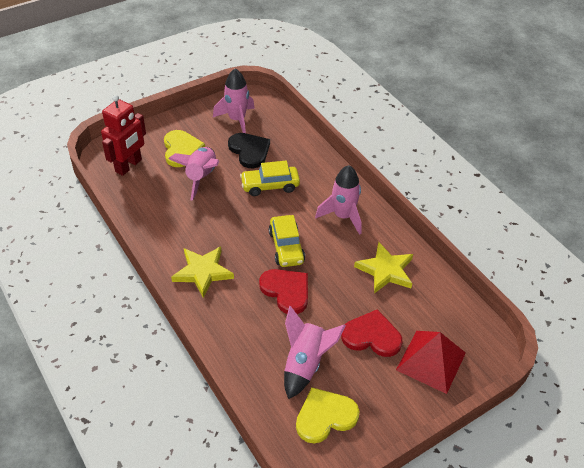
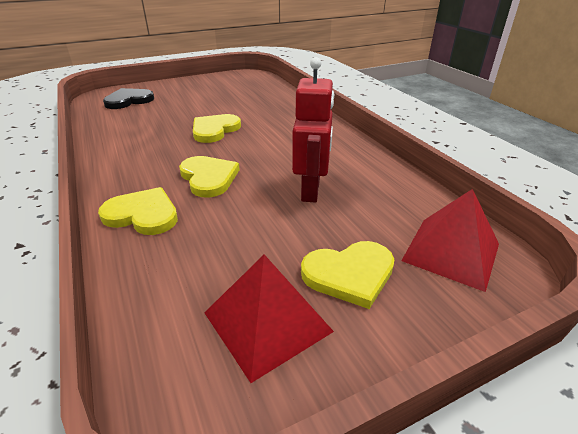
pink rocket: 4 -> 0
red heart: 2 -> 0
red pyramid: 1 -> 2
yellow car: 2 -> 0
yellow heart: 2 -> 4
yellow star: 2 -> 0

